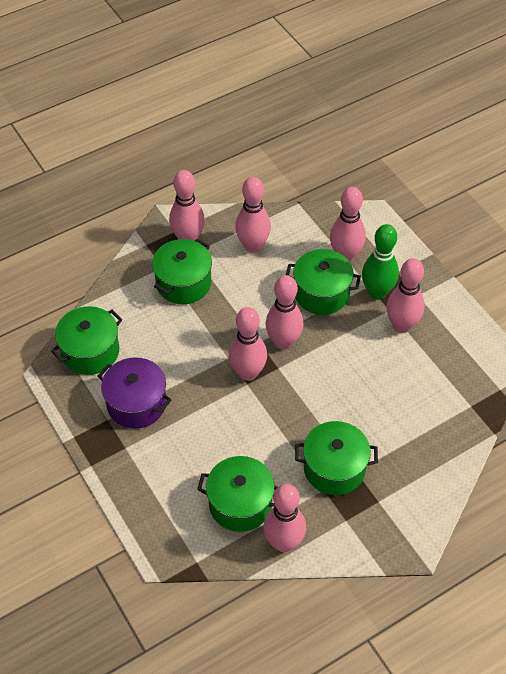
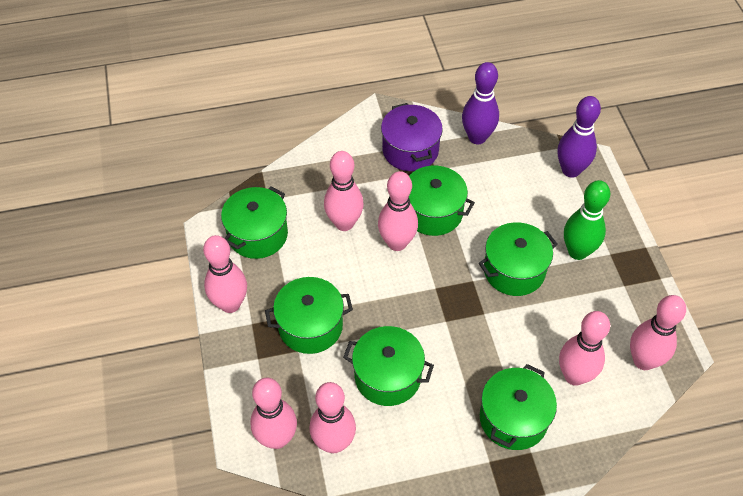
green pot: 5 -> 6
purple bowling pin: 0 -> 2

